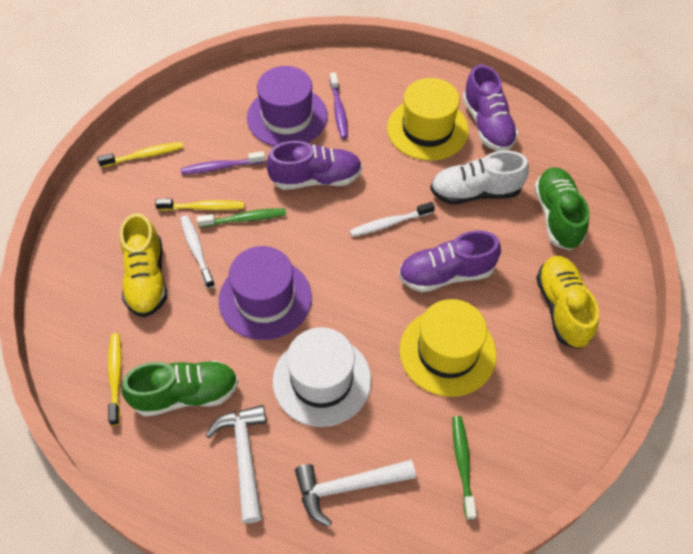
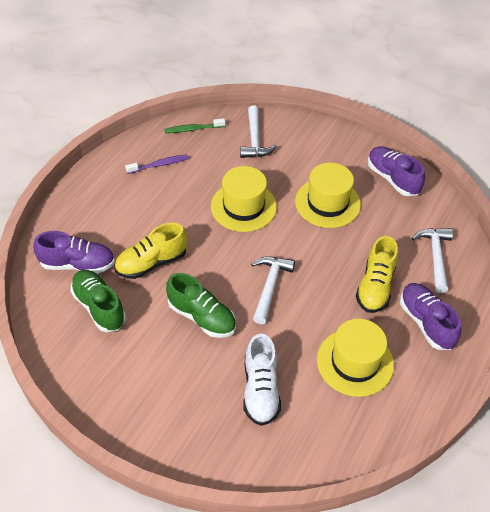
green toothbrush: 2 -> 1
purple hat: 2 -> 0
purple toothbrush: 2 -> 1
white hammer: 2 -> 3
white hat: 1 -> 0
white toothbrush: 2 -> 0
yellow hat: 2 -> 3
yellow toothbrush: 3 -> 0

